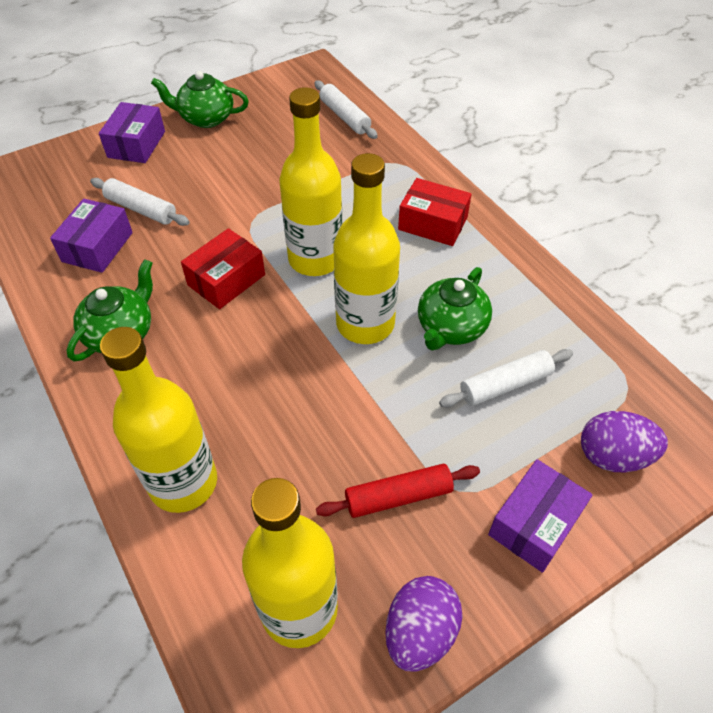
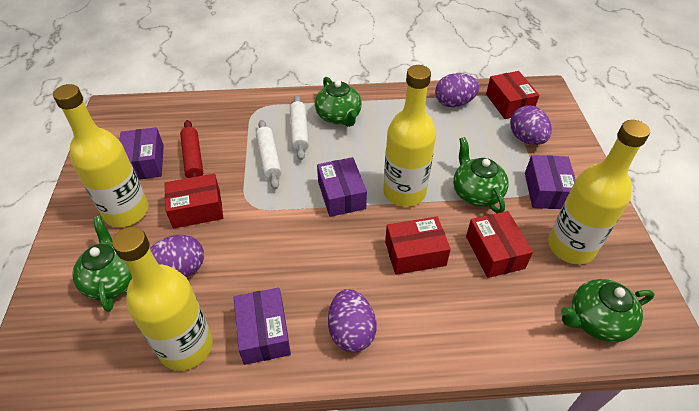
green teapot: 3 -> 4
purple box: 3 -> 4
purple egg: 2 -> 4
red box: 2 -> 4
white rolling pin: 3 -> 2

